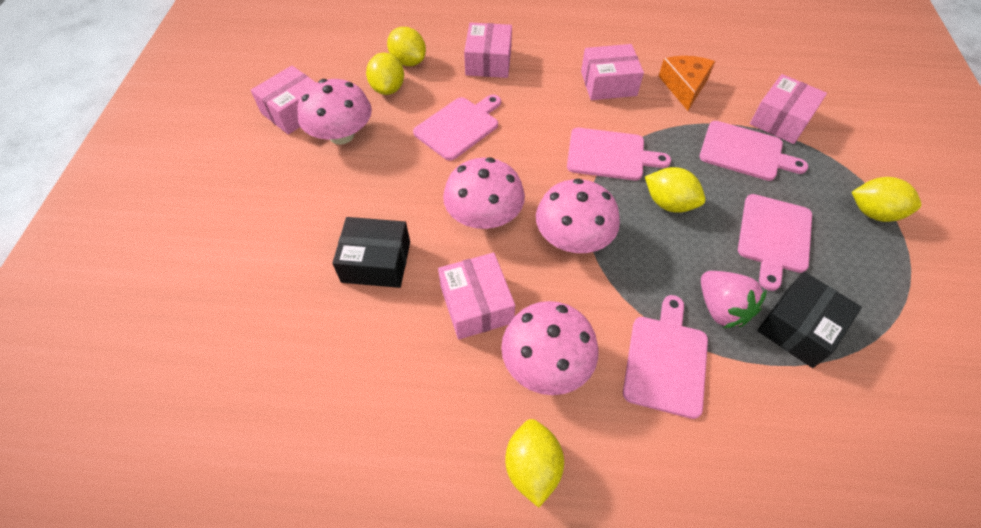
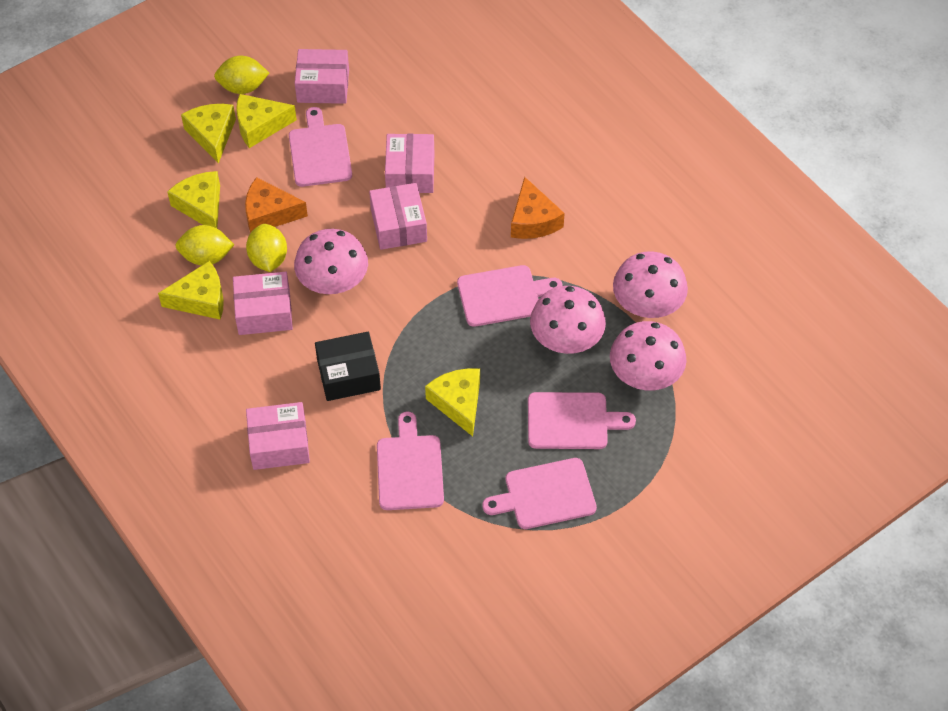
black box: 2 -> 1
orange cheese: 1 -> 2
pink strawberry: 1 -> 0
yellow cheese: 0 -> 5
yellow lemon: 5 -> 3

